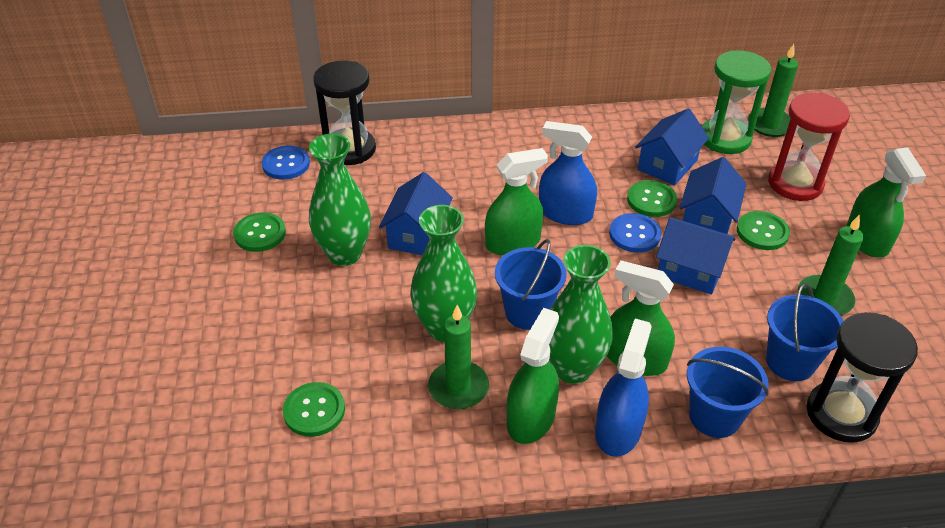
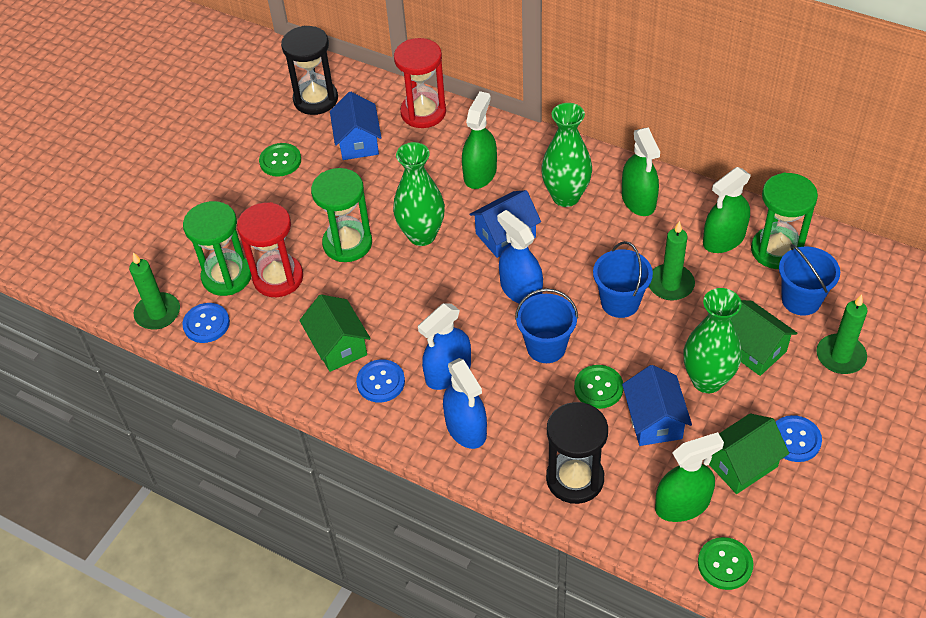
blue button: 2 -> 3
blue house: 4 -> 3
blue spray bottle: 2 -> 3
green button: 4 -> 3
green hourglass: 1 -> 3
green house: 0 -> 3
red hourglass: 1 -> 2

